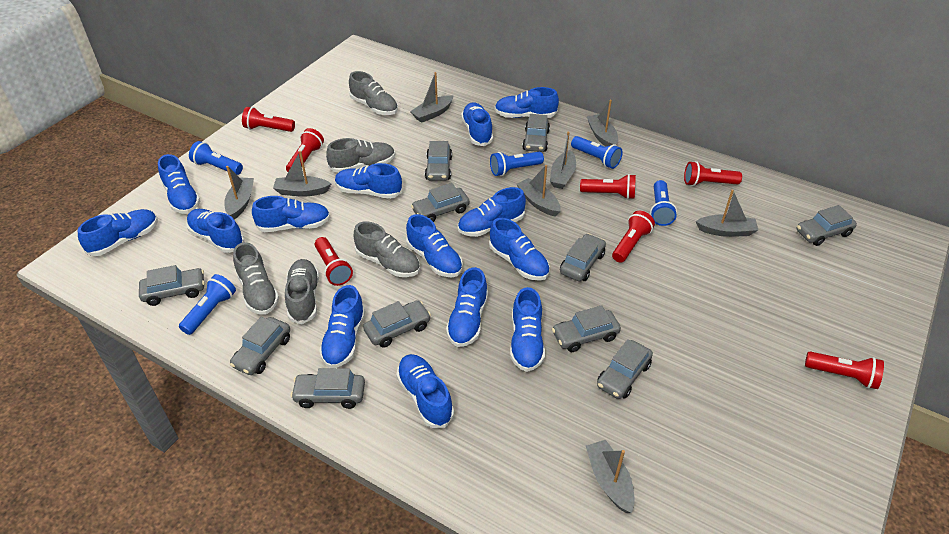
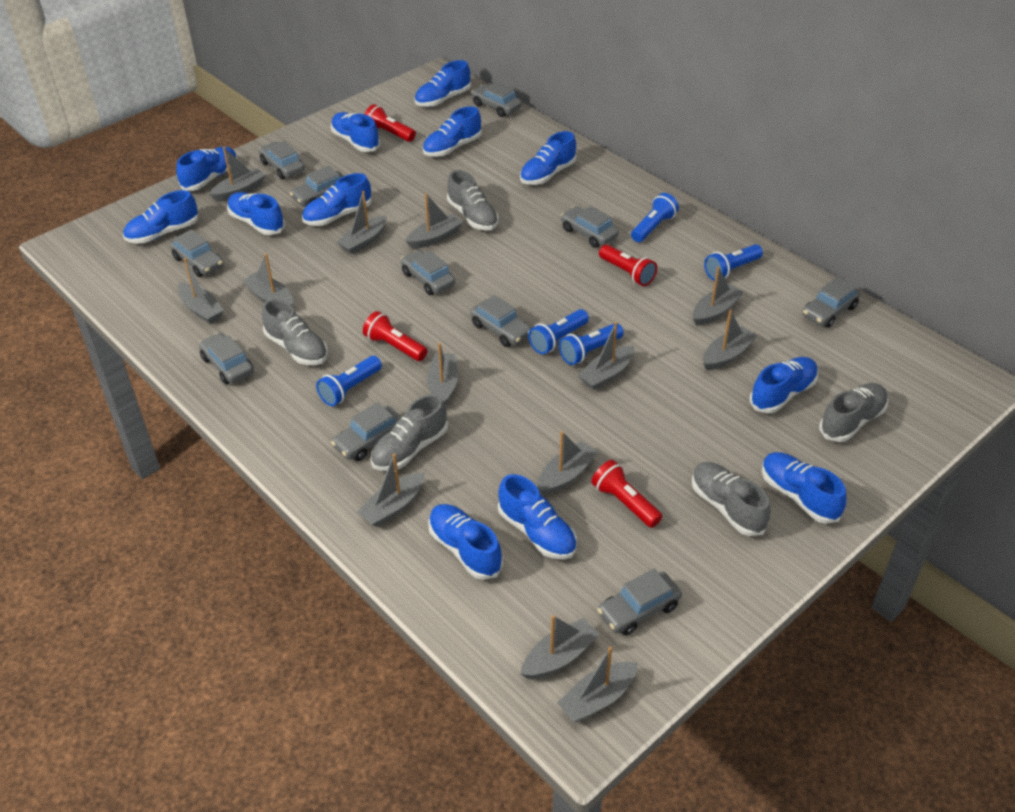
blue shoe: 14 -> 12
grey boat: 8 -> 13
red flashlight: 7 -> 4

